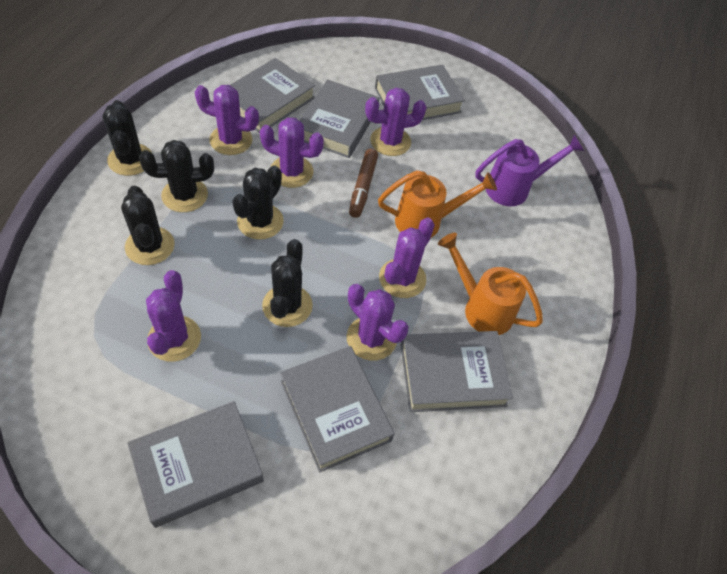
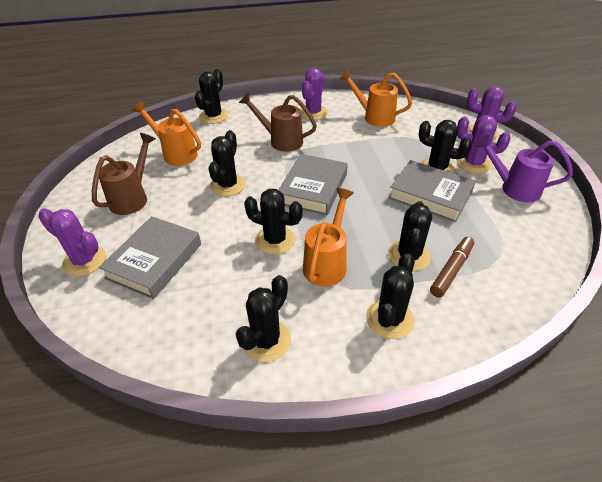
black cactus: 5 -> 7
brown watering can: 0 -> 2
grey book: 6 -> 3
orange watering can: 2 -> 3
purple cactus: 6 -> 4

